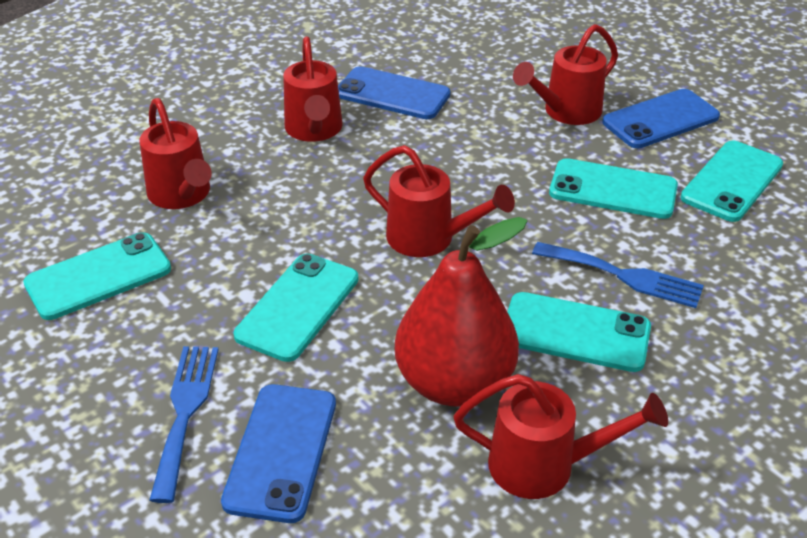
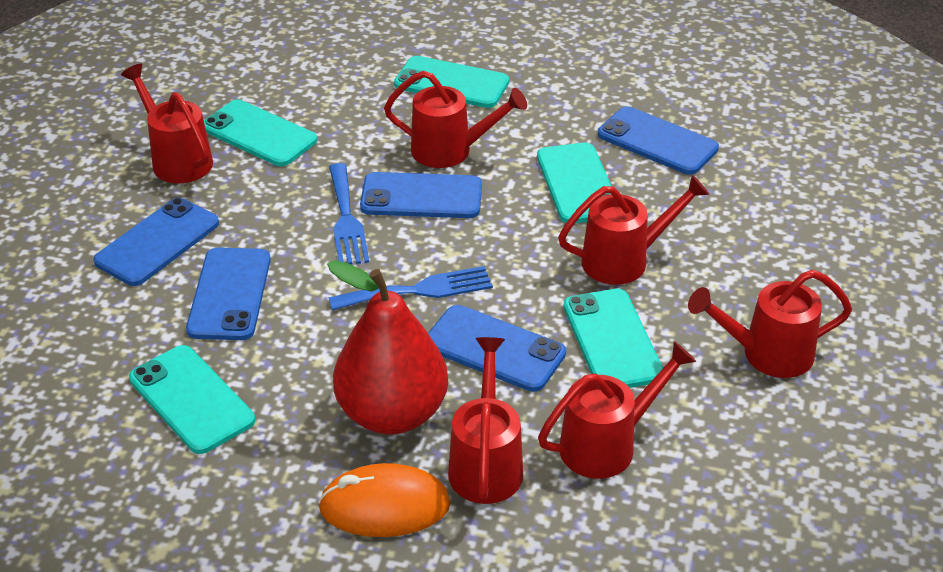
blue phone: 3 -> 5
orange mouse: 0 -> 1
red watering can: 5 -> 6

